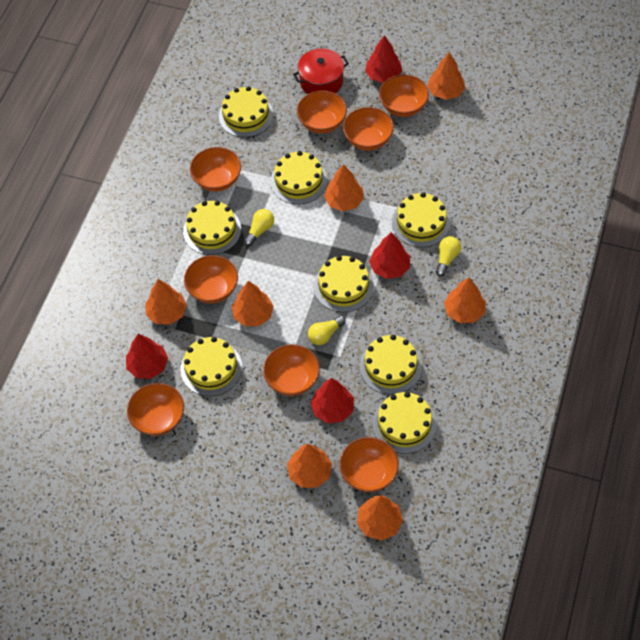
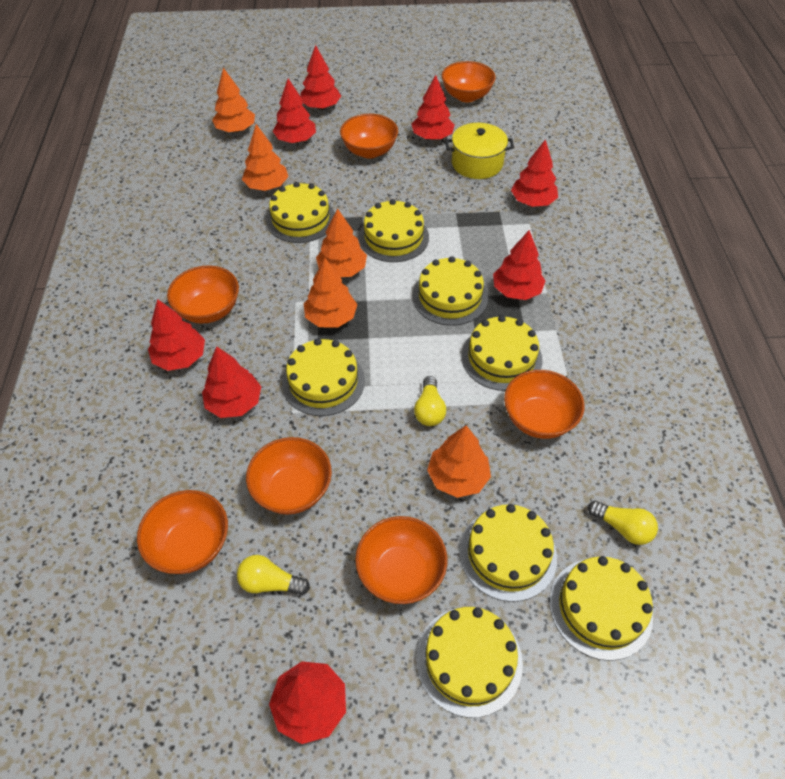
orange bowl: 8 -> 7
orange tree: 7 -> 5
red pot: 1 -> 0
red tree: 4 -> 8
yellow pot: 0 -> 1

